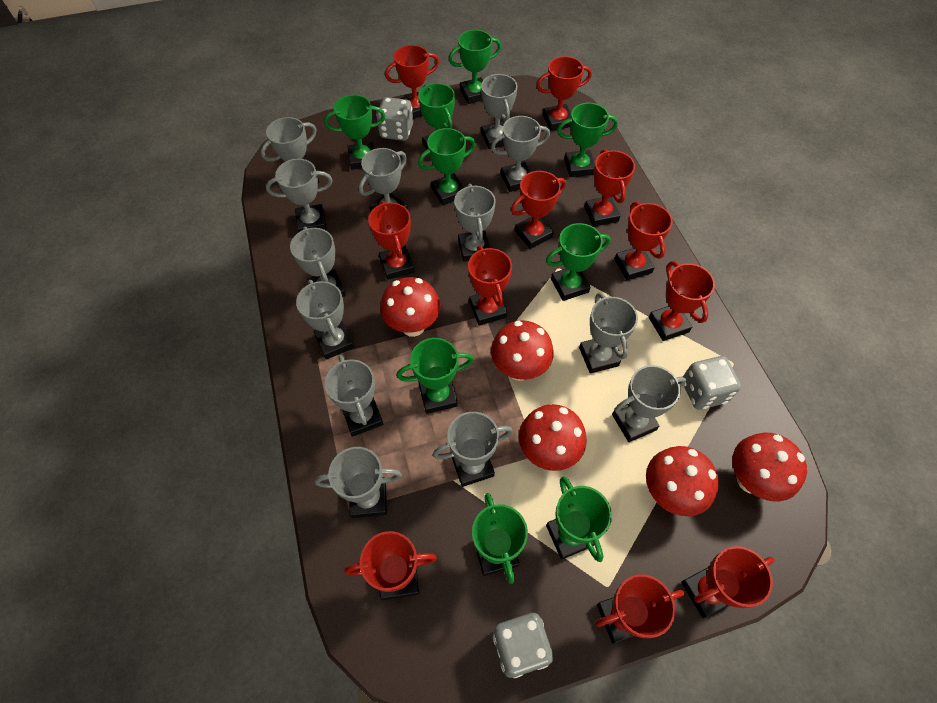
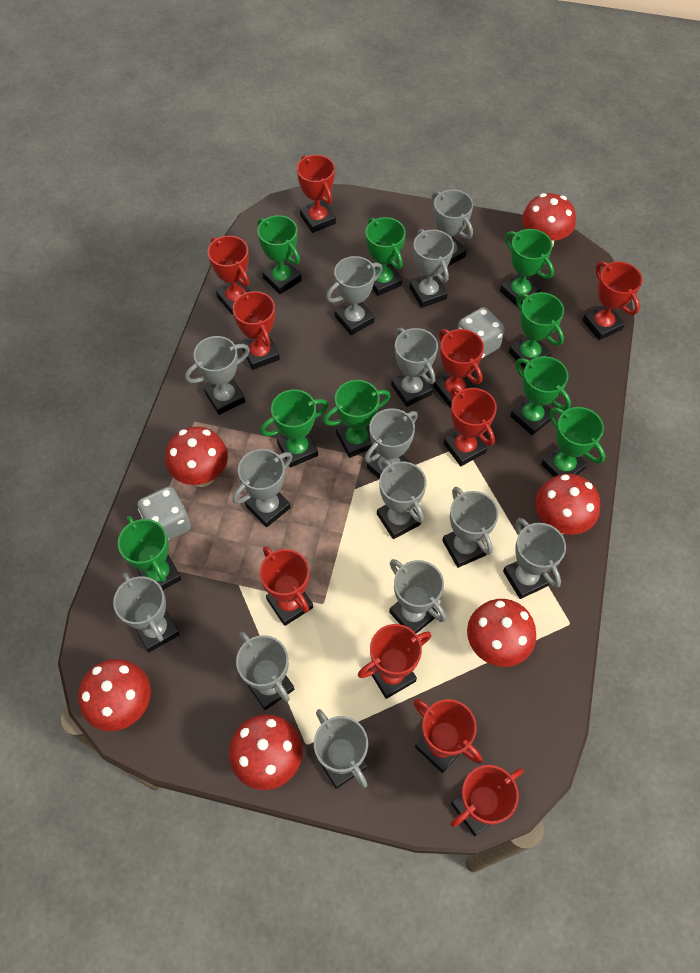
grey dice: 3 -> 2
grey trophy: 13 -> 14
red mushroom: 5 -> 6
red trophy: 11 -> 10

